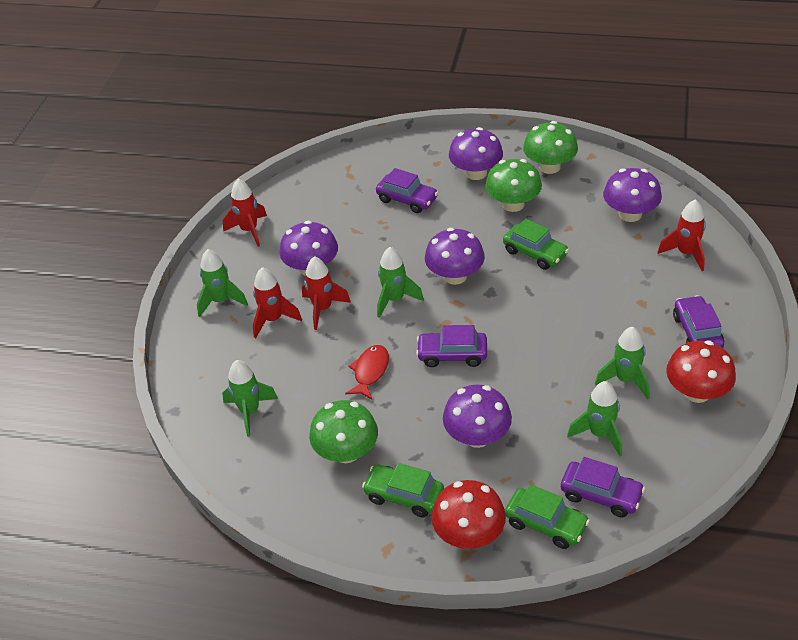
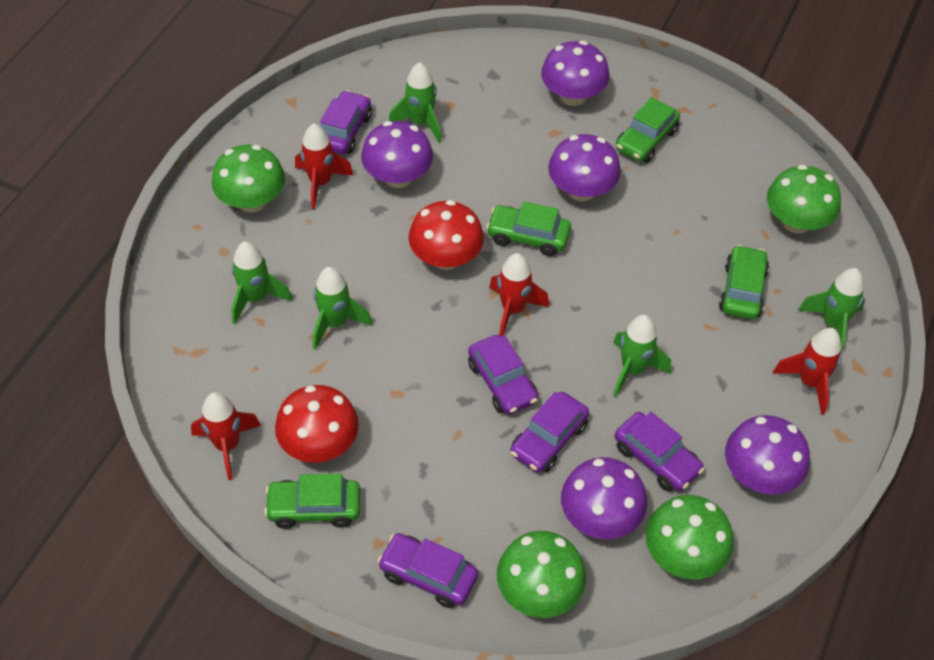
green car: 3 -> 4
green mushroom: 3 -> 4
purple car: 4 -> 5
red fish: 1 -> 0

